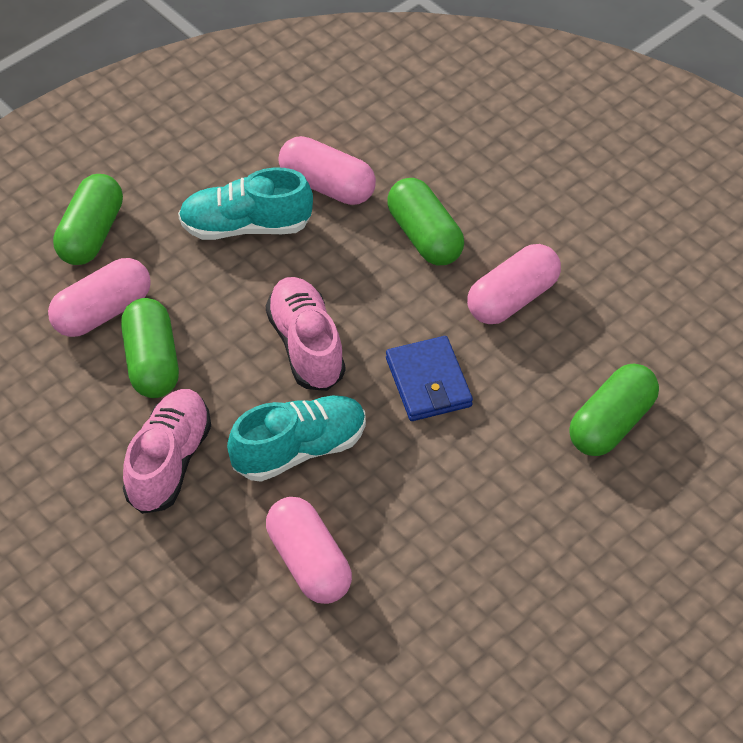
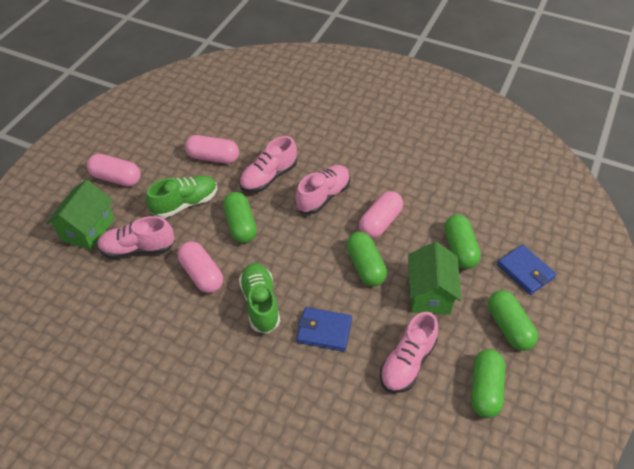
blue wallet: 1 -> 2
green capsule: 4 -> 5
green house: 0 -> 2
green shoe: 0 -> 2
pink shoe: 2 -> 4
turquoise shoe: 2 -> 0

